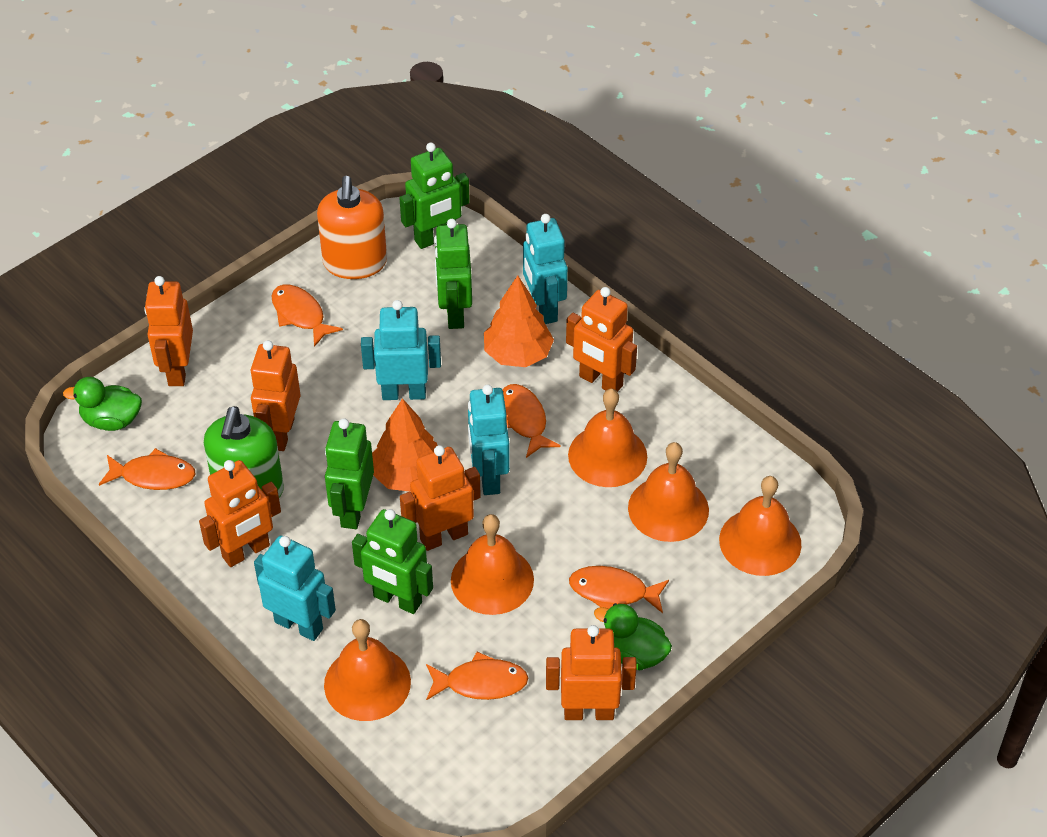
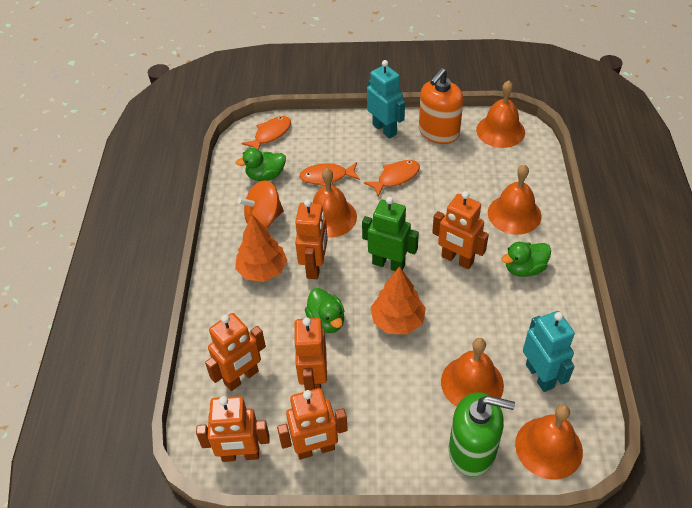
green duck: 2 -> 3
green robot: 4 -> 1
orange fish: 5 -> 3
orange spinning top: 0 -> 1
turquoise robot: 4 -> 2

